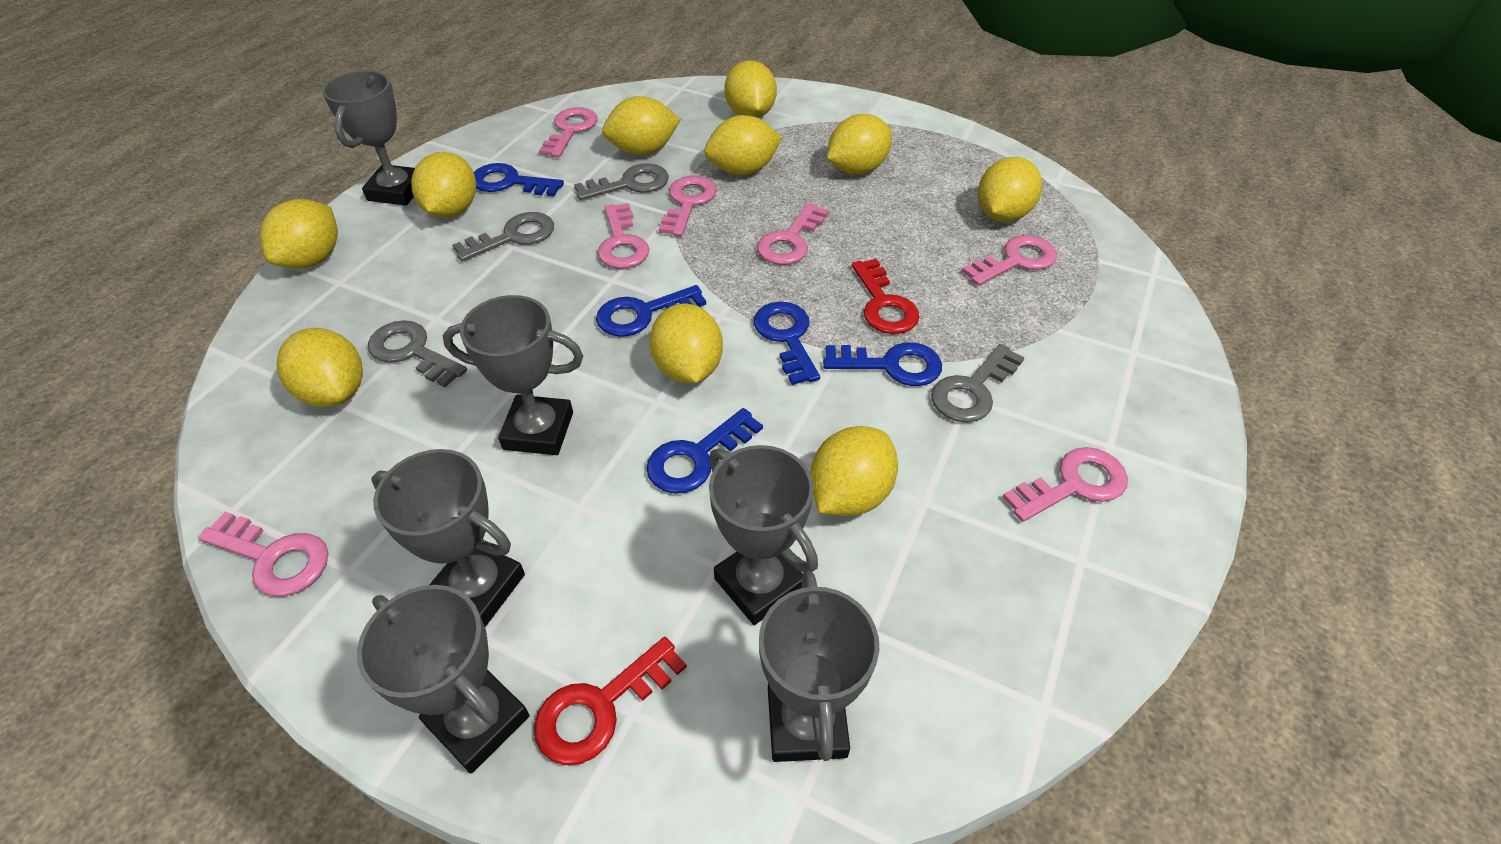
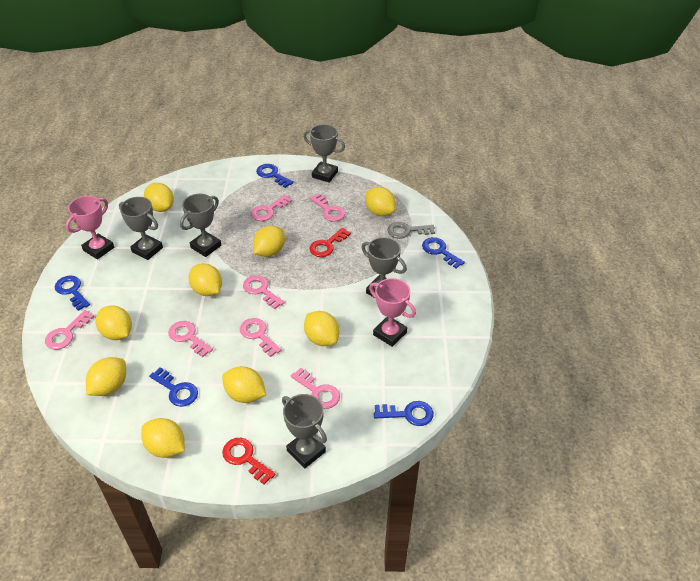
grey key: 4 -> 1
grey trophy: 6 -> 5
pink trophy: 0 -> 2
yellow lemon: 10 -> 9

